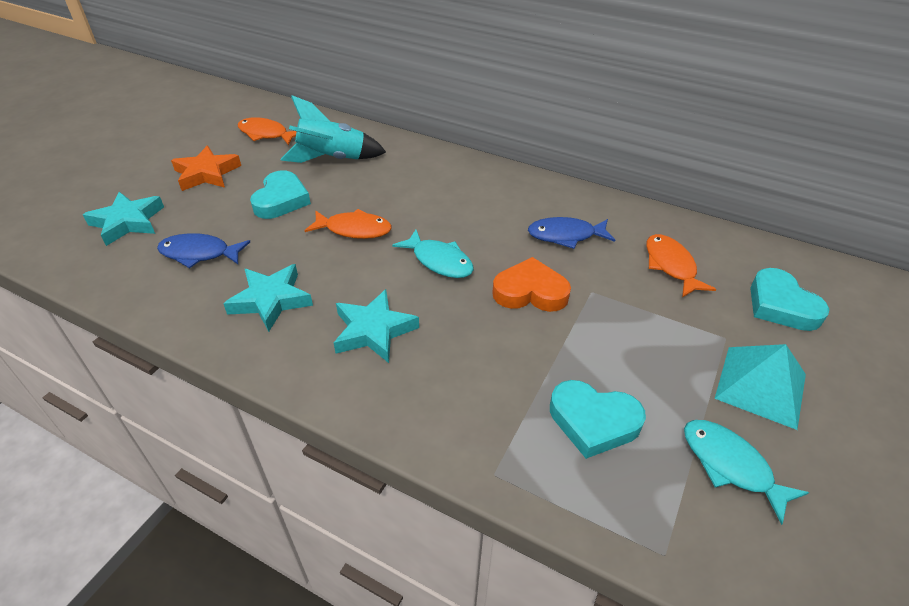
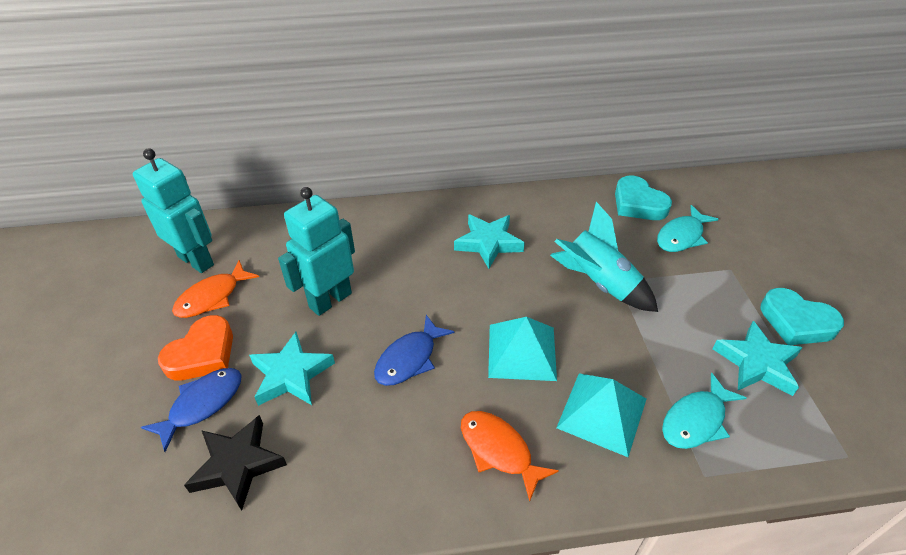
black star: 0 -> 1
orange fish: 3 -> 2
orange star: 1 -> 0
turquoise heart: 3 -> 2
turquoise pyramid: 1 -> 2
turquoise robot: 0 -> 2

